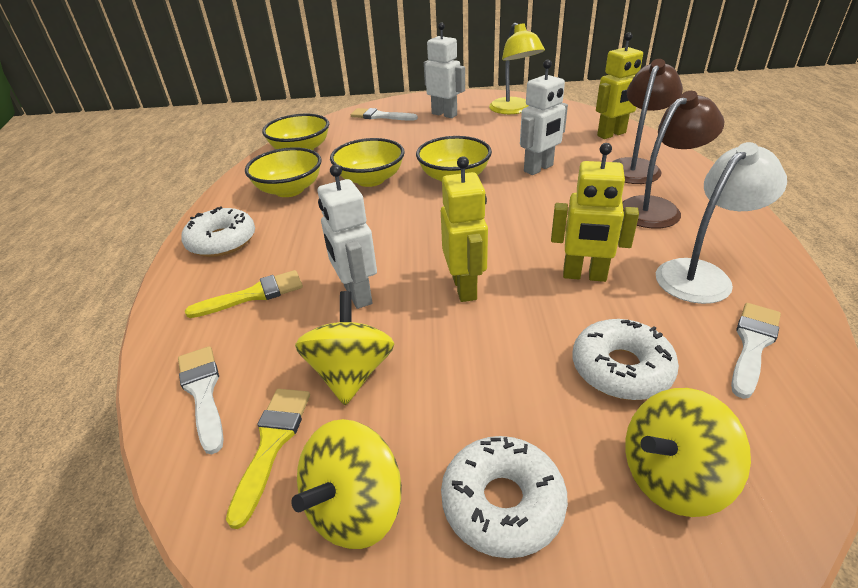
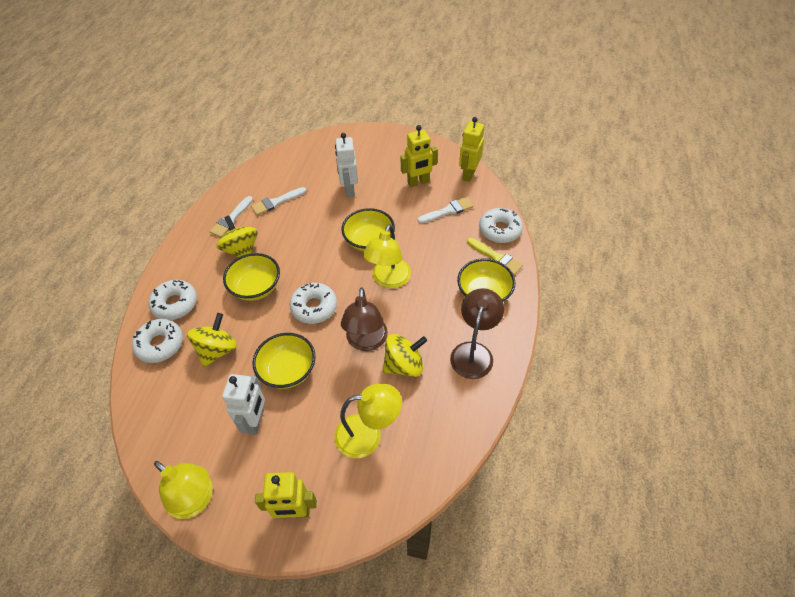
white donut: 3 -> 4
white lamp: 1 -> 0
white robot: 3 -> 2
yellow brush: 2 -> 1
yellow lamp: 1 -> 3

